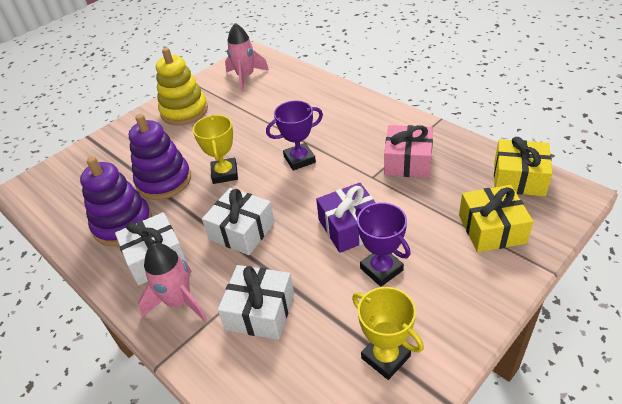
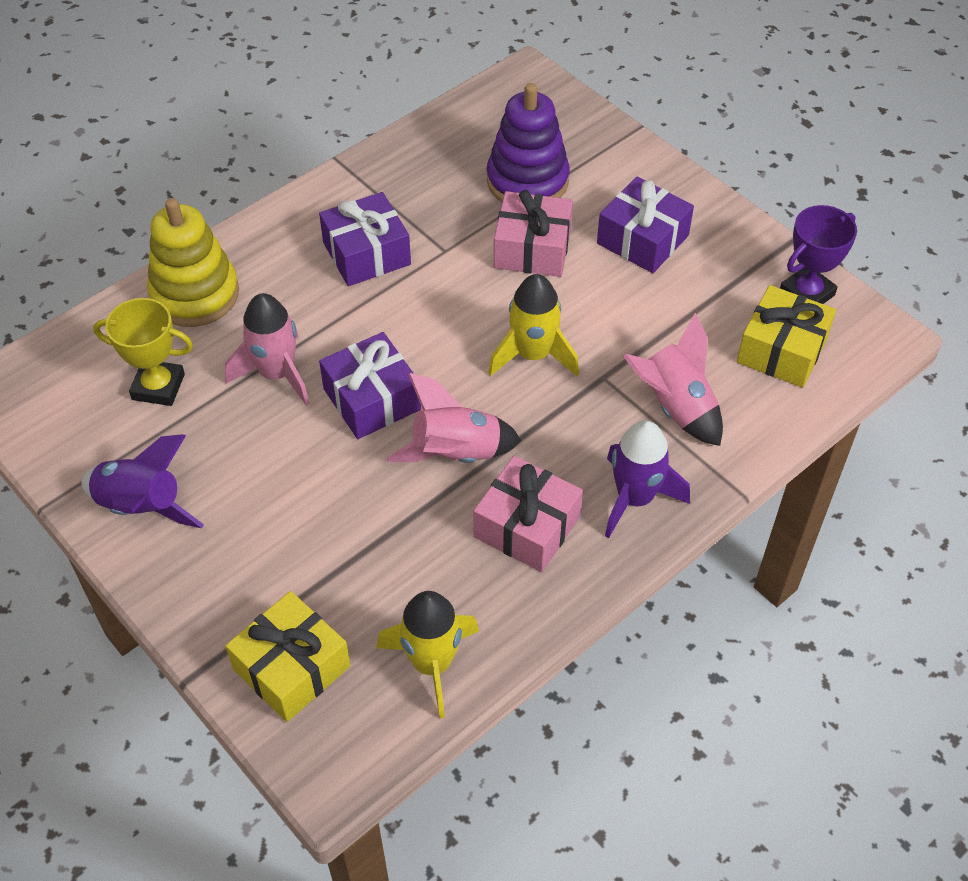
pink gift: 1 -> 2
pink rocket: 2 -> 3
purple gift: 1 -> 3
purple rocket: 0 -> 2
purple stacking toy: 2 -> 1
purple trophy: 2 -> 1
white gift: 3 -> 0
yellow rocket: 0 -> 2
yellow trophy: 2 -> 1

